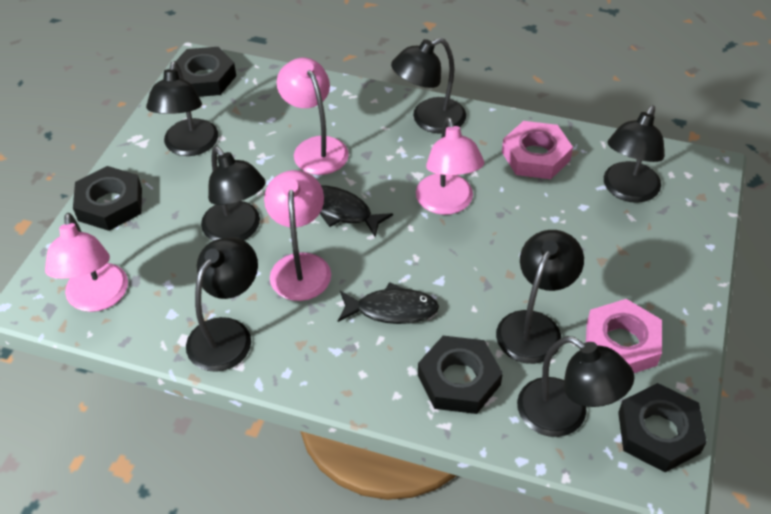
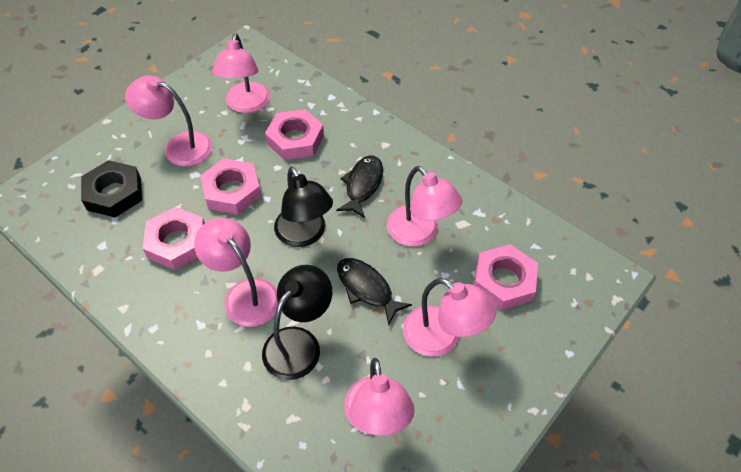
black lamp: 7 -> 2
black nut: 4 -> 1
pink lamp: 4 -> 6
pink nut: 2 -> 4

